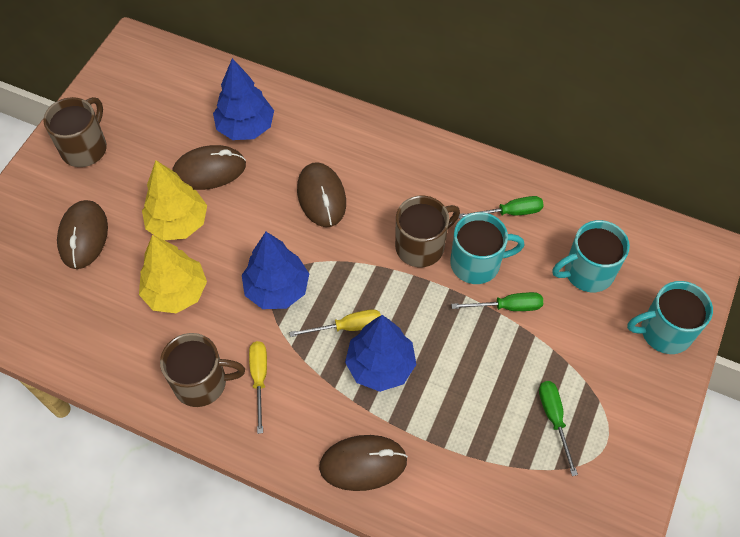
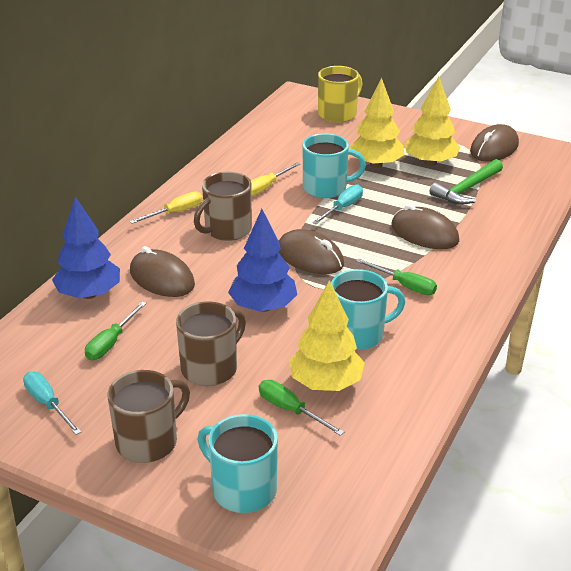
blue tree: 3 -> 2
green hammer: 0 -> 1
turquoise screwdriver: 0 -> 2
yellow mug: 0 -> 1
yellow tree: 2 -> 3

